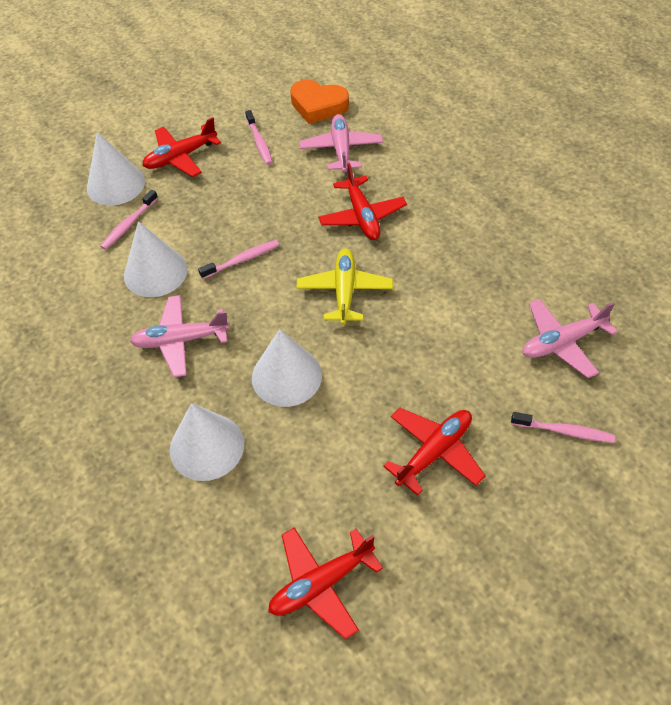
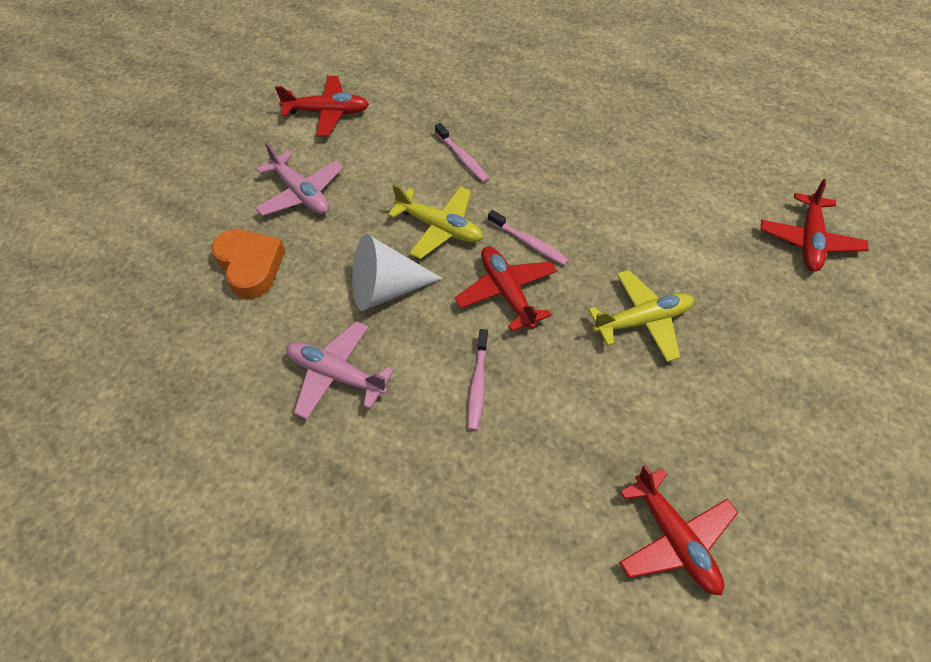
pink plane: 3 -> 2
pink toothbrush: 4 -> 3
white cone: 4 -> 1
yellow plane: 1 -> 2

